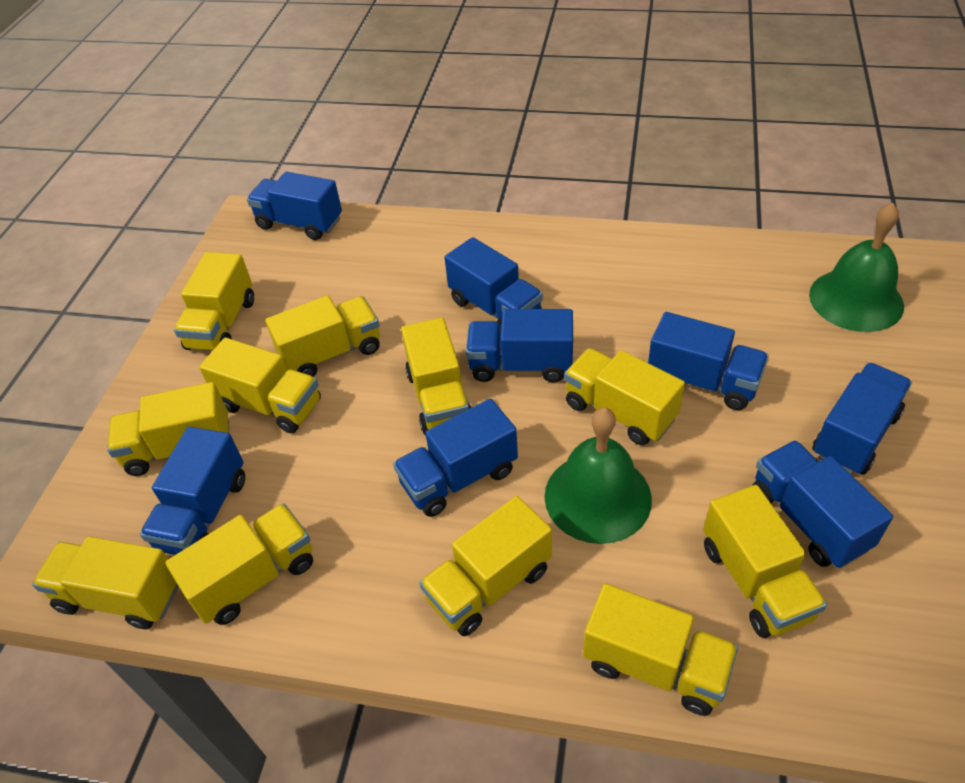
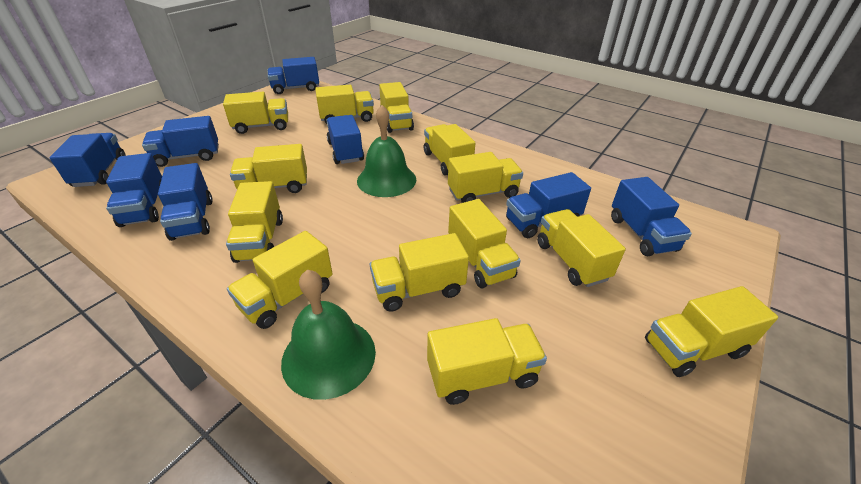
yellow truck: 11 -> 13

